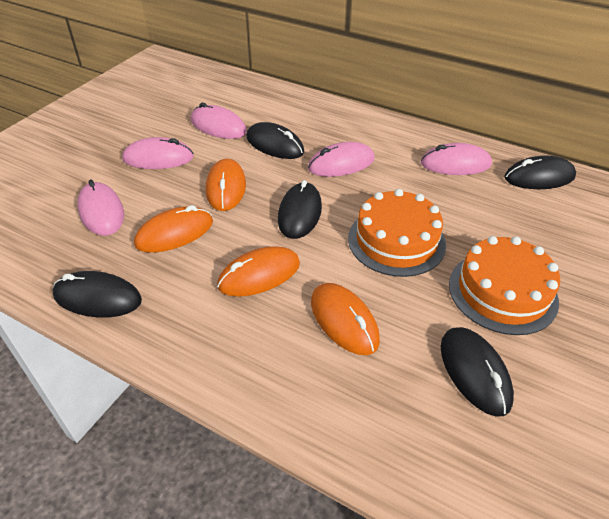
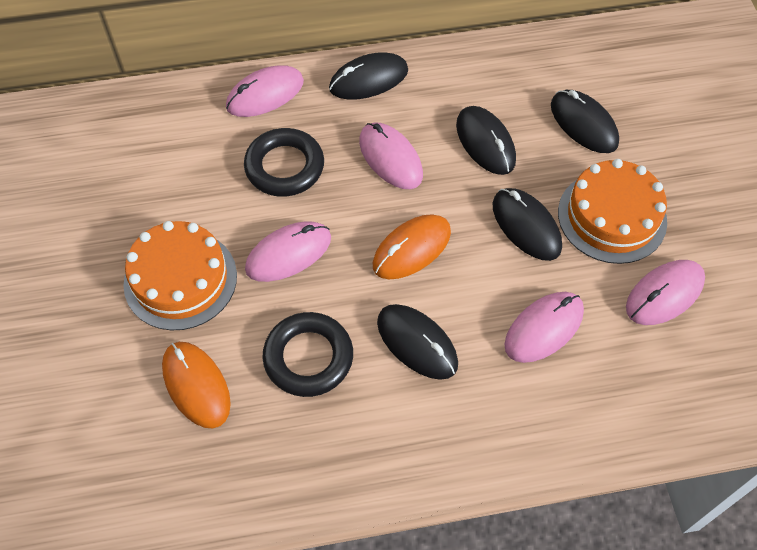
black ring: 0 -> 2
orange mouse: 4 -> 2

